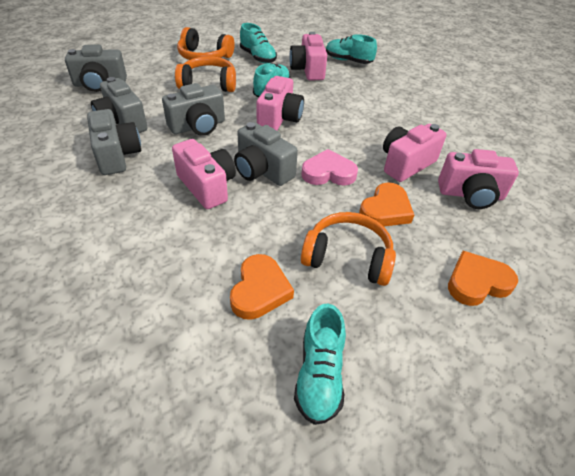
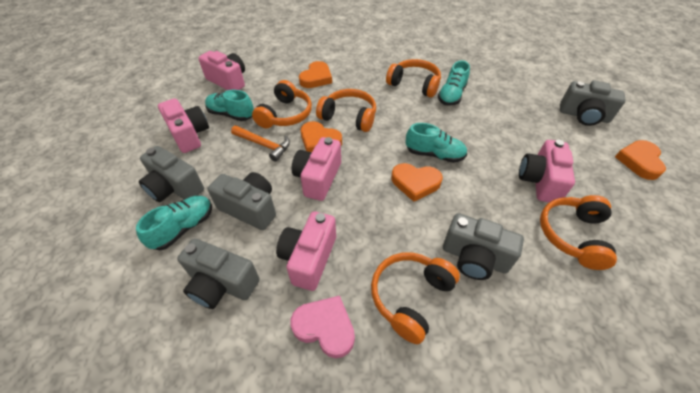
orange hammer: 0 -> 1
orange headphones: 3 -> 5
orange heart: 3 -> 4

